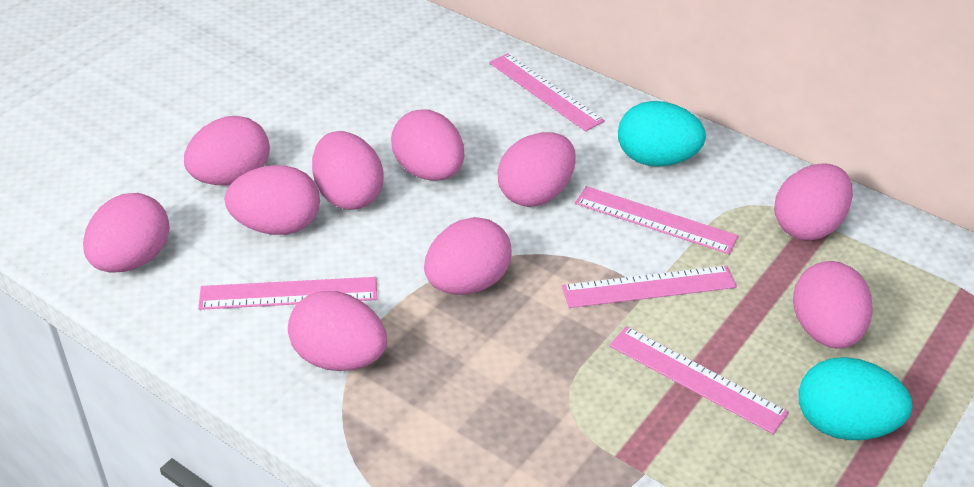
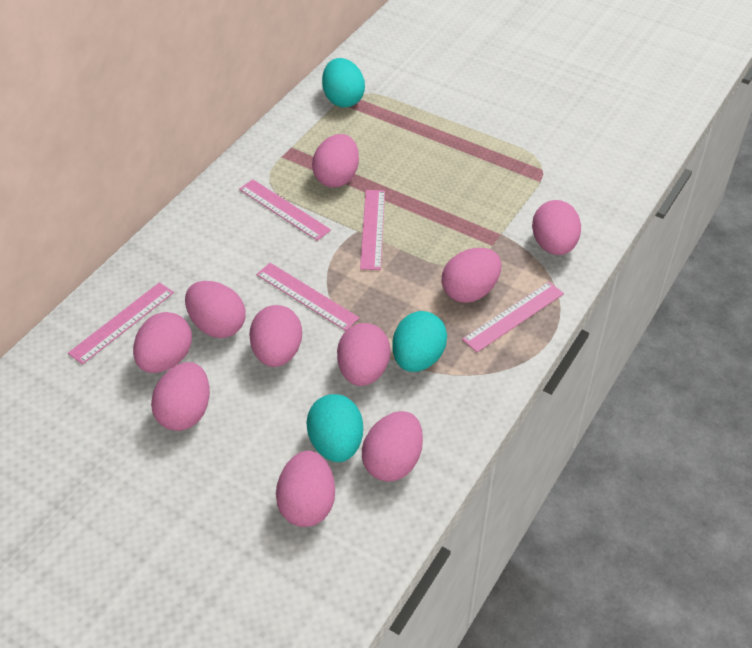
turquoise egg: 2 -> 3

